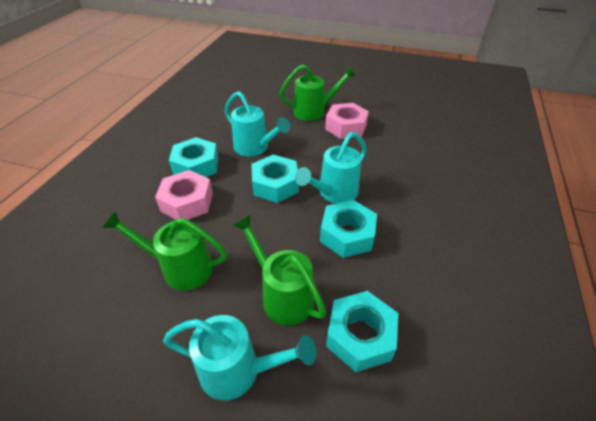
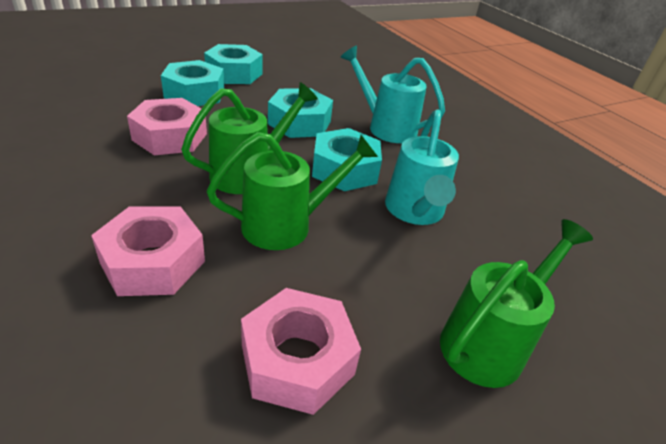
pink nut: 2 -> 3
turquoise watering can: 3 -> 2

